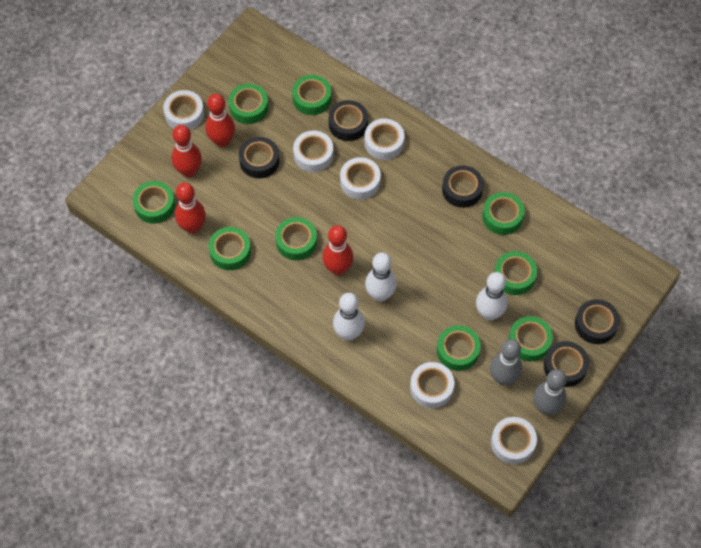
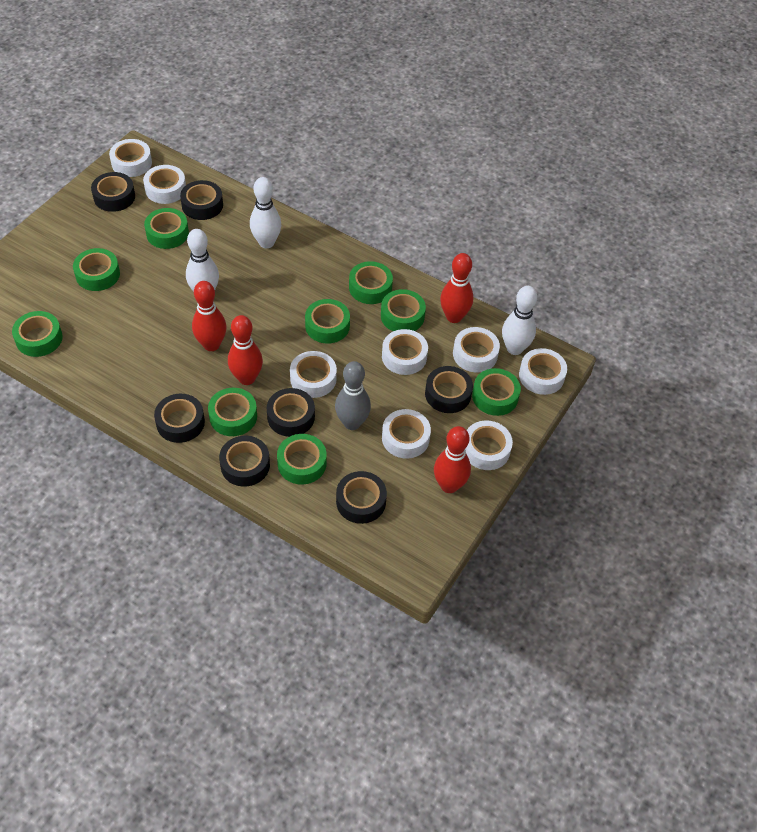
black tape: 5 -> 7
grey bowling pin: 2 -> 1
white tape: 6 -> 8

